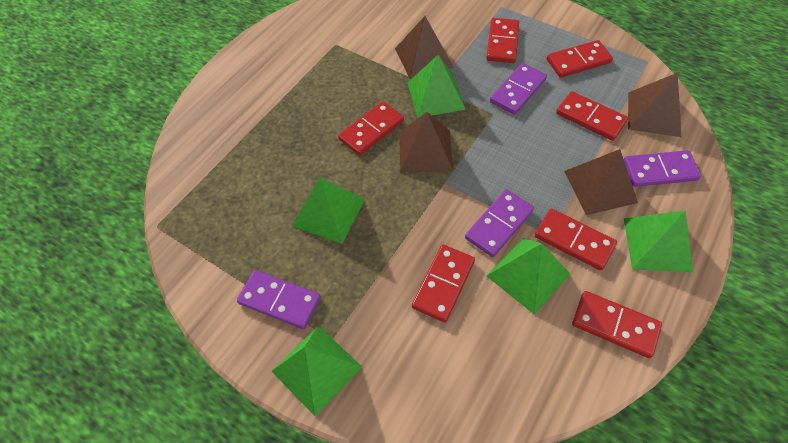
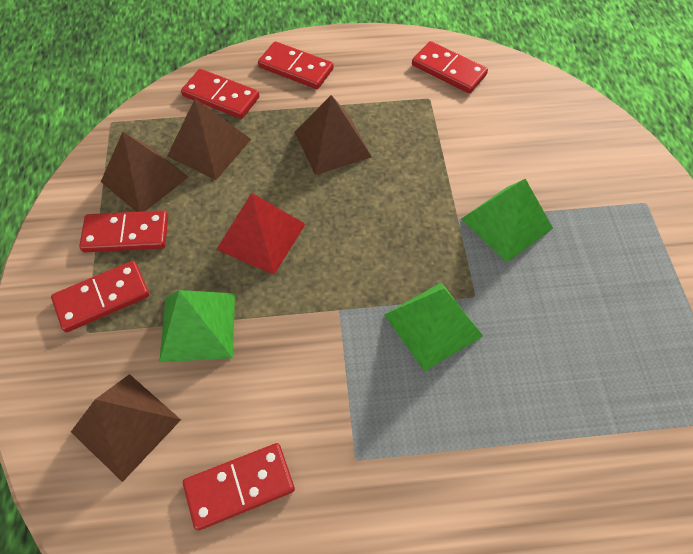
green pyramid: 5 -> 3
purple domino: 4 -> 0
red domino: 7 -> 6
red pyramid: 0 -> 1

